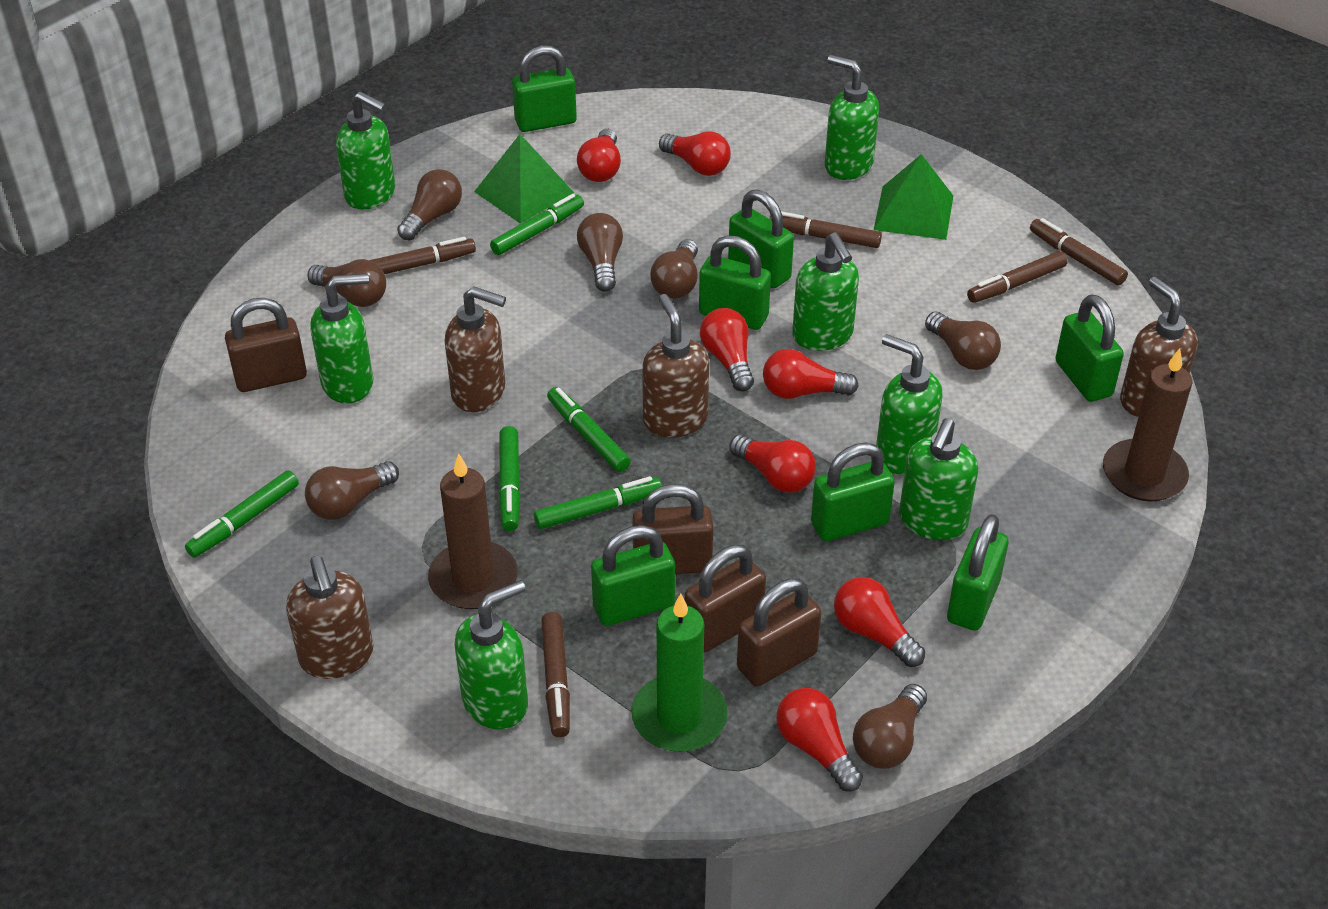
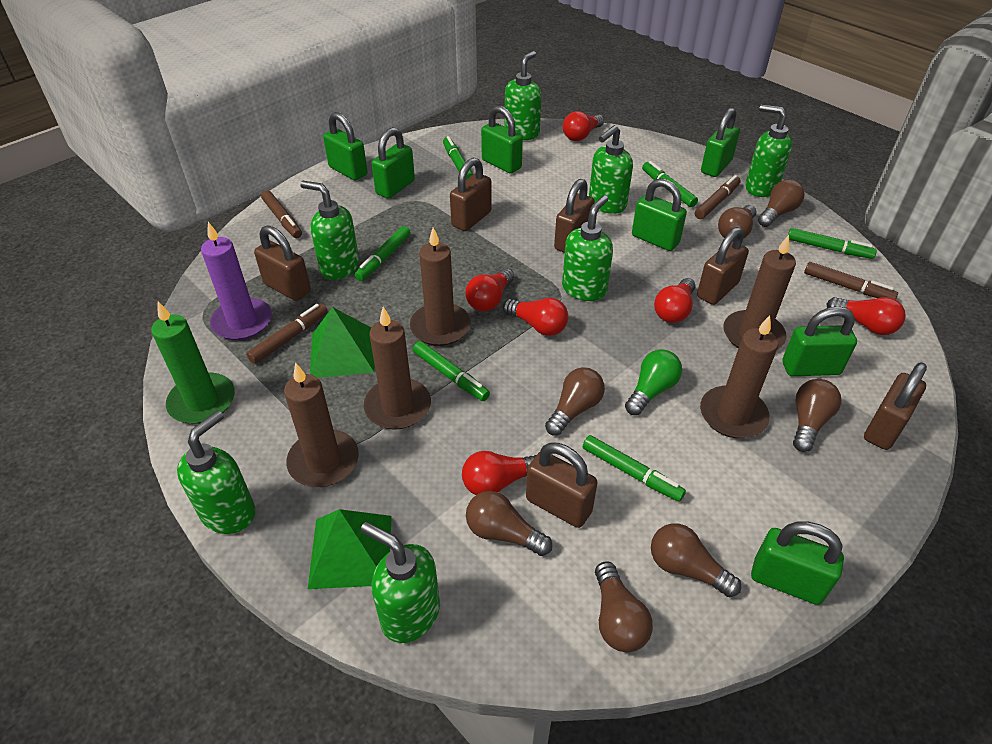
brown candle: 2 -> 5
brown marker: 5 -> 4
brown padlock: 4 -> 6
brown soap dispenser: 4 -> 0
green light bulb: 0 -> 1
green marker: 5 -> 6
purple candle: 0 -> 1
red light bulb: 7 -> 6

